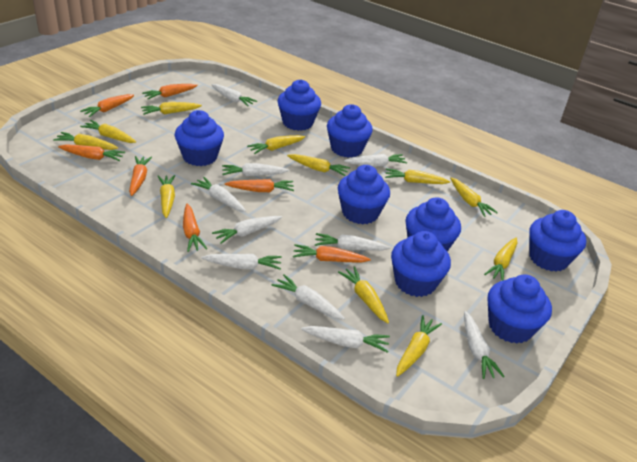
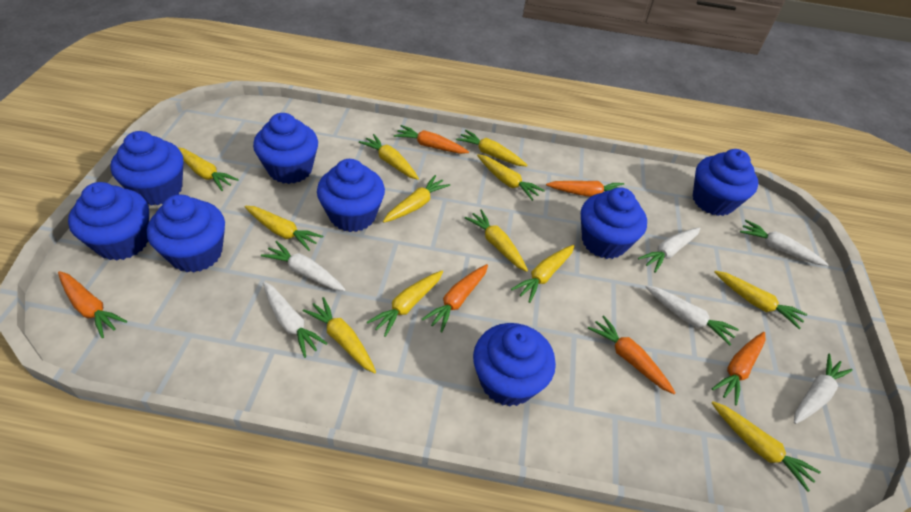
orange carrot: 7 -> 6
white carrot: 10 -> 6
yellow carrot: 11 -> 12

